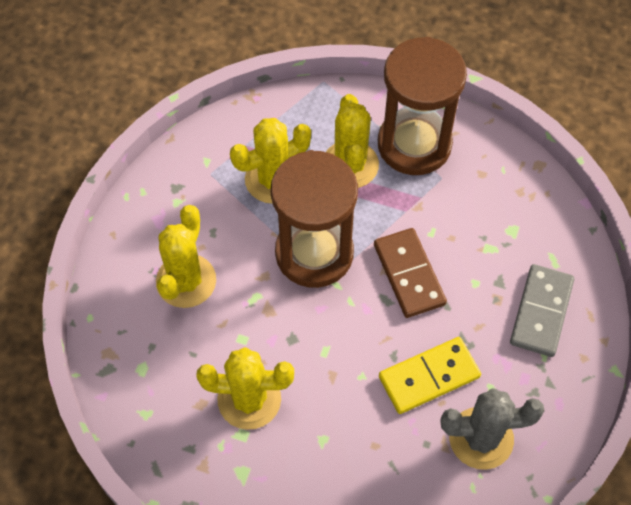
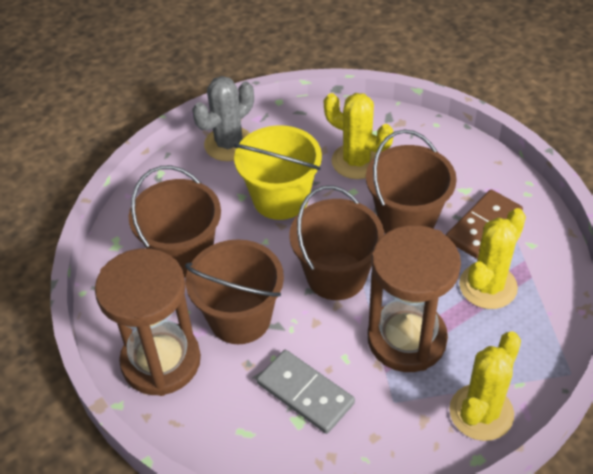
brown bucket: 0 -> 4
yellow bucket: 0 -> 1
yellow cactus: 4 -> 3
yellow domino: 1 -> 0

